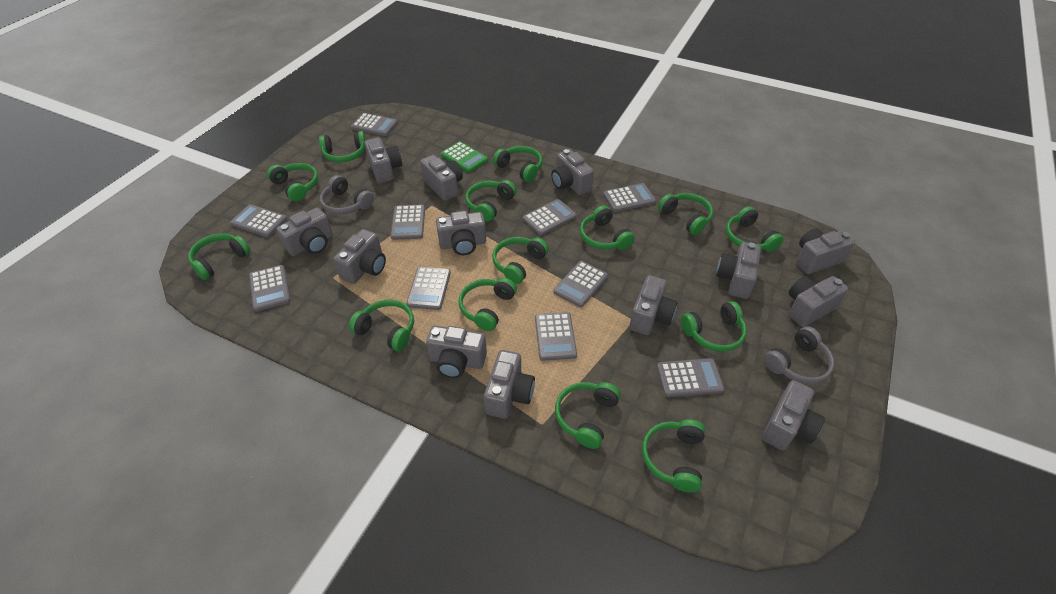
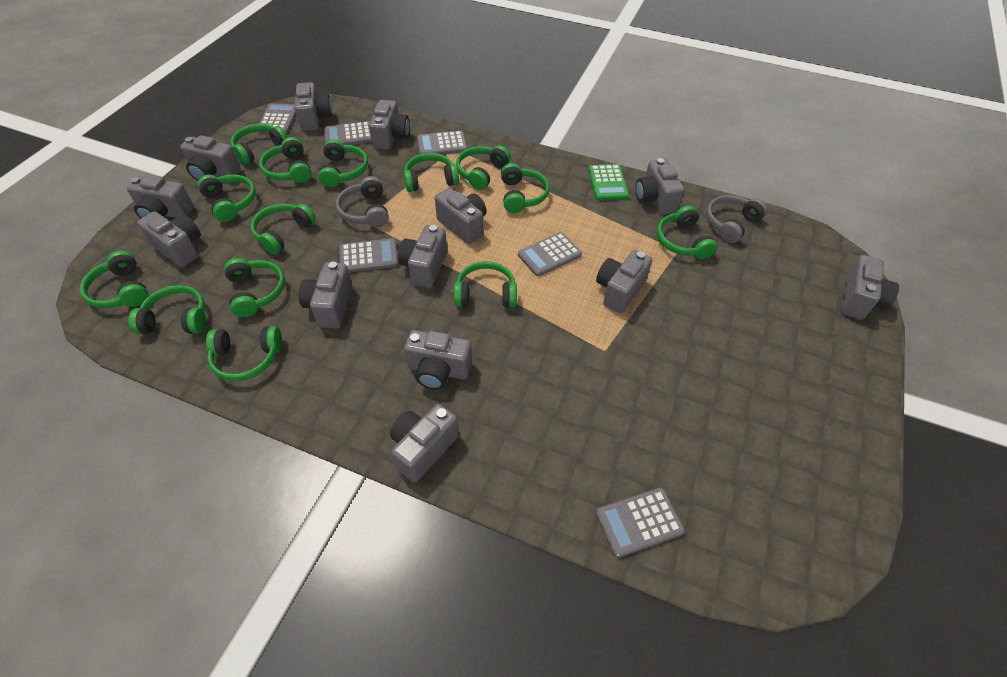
grey calculator: 10 -> 6

